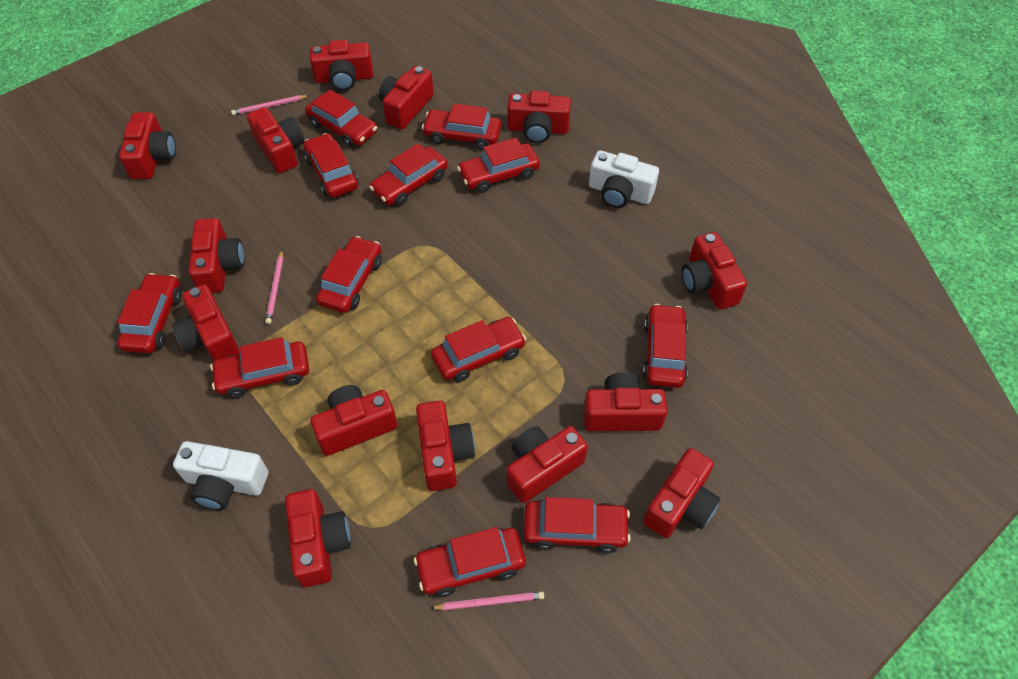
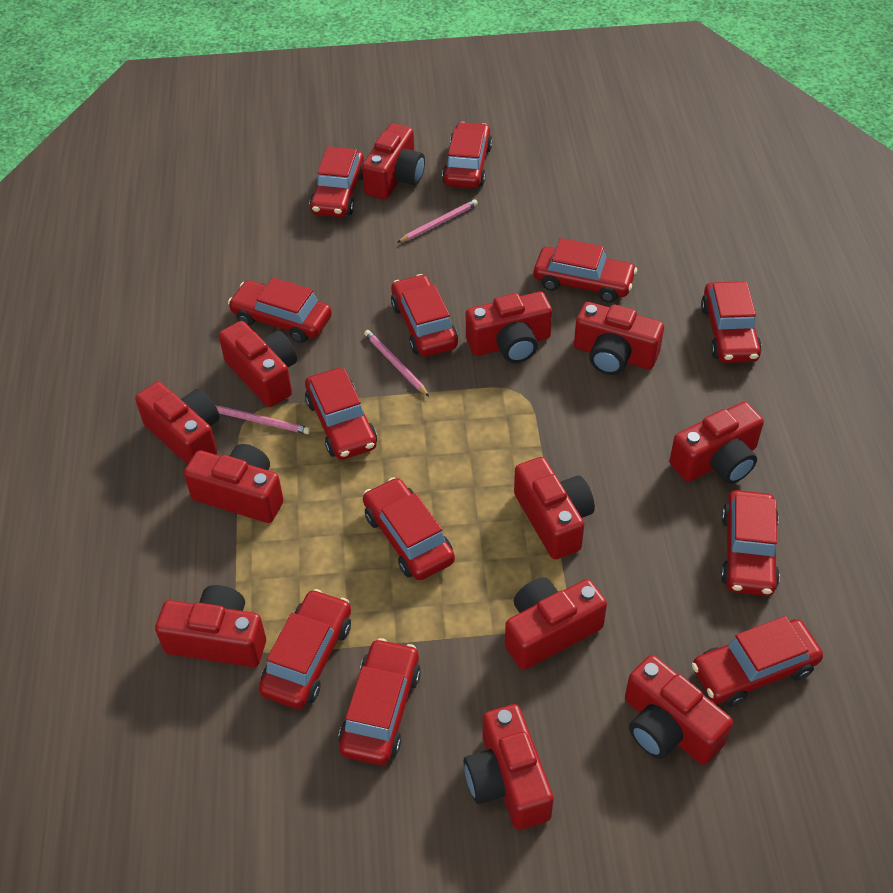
red camera: 14 -> 12
white camera: 2 -> 0

